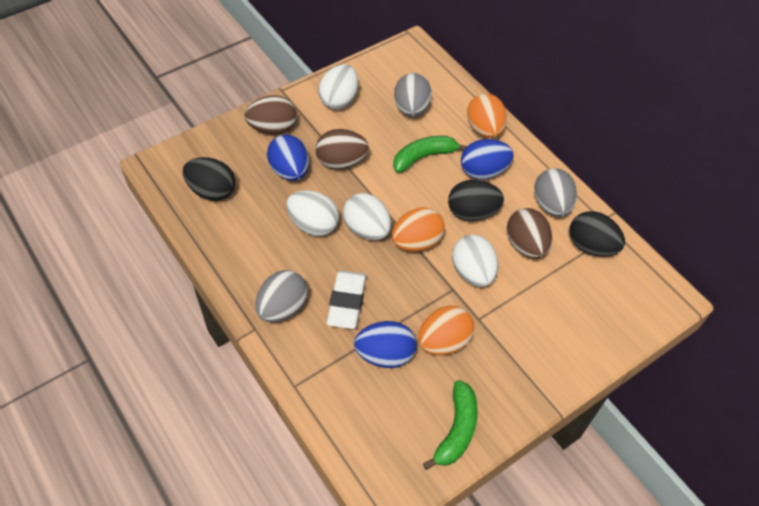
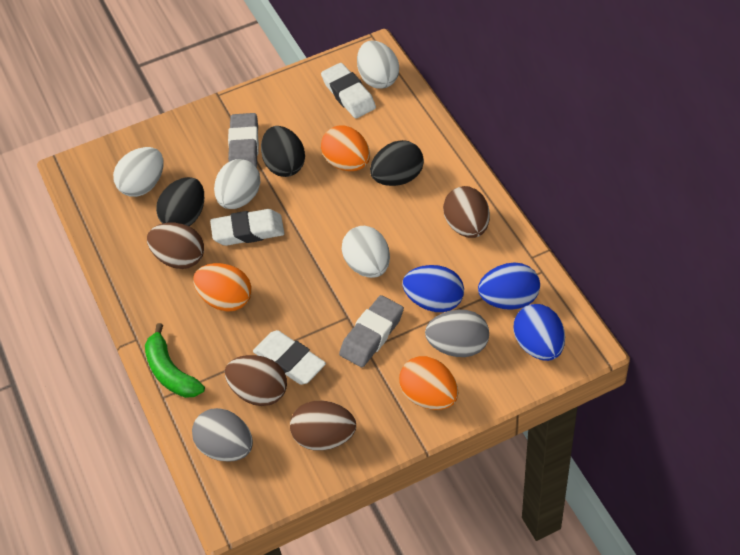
brown egg: 3 -> 4
green banana: 2 -> 1
grey egg: 3 -> 2
grey eraser: 0 -> 2
white eraser: 1 -> 3

